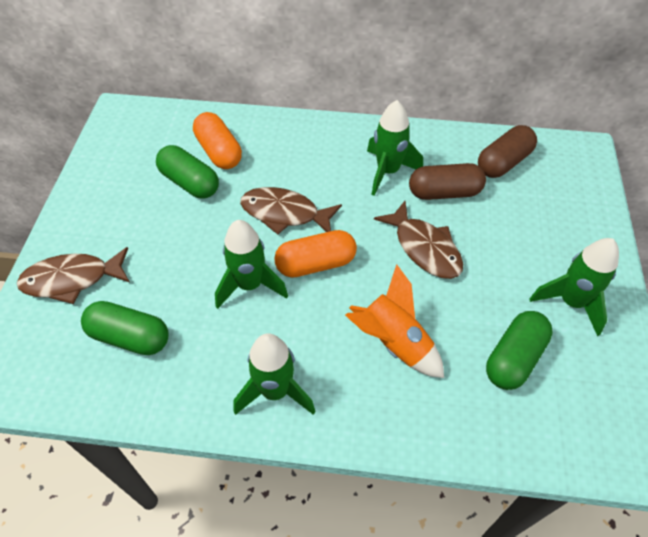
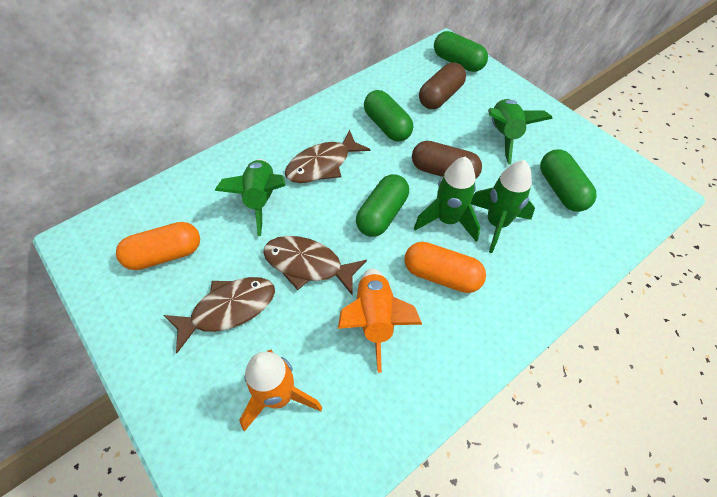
green capsule: 3 -> 4
orange rocket: 1 -> 2

